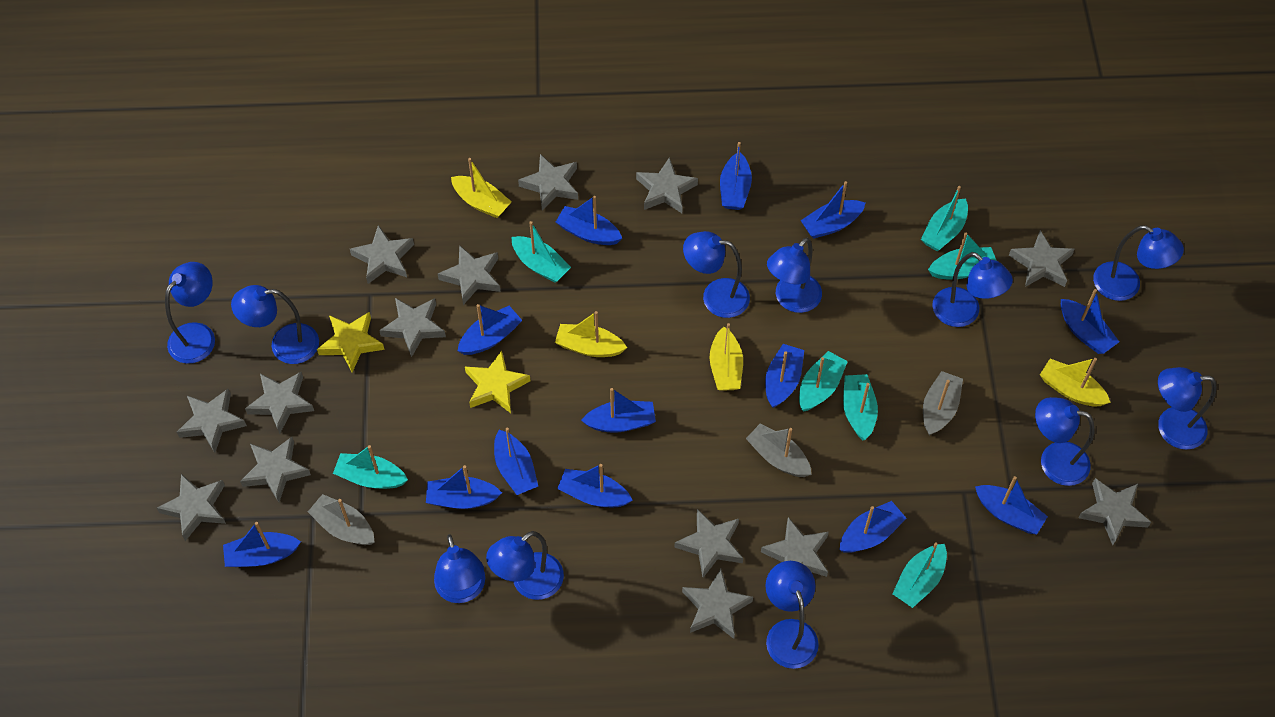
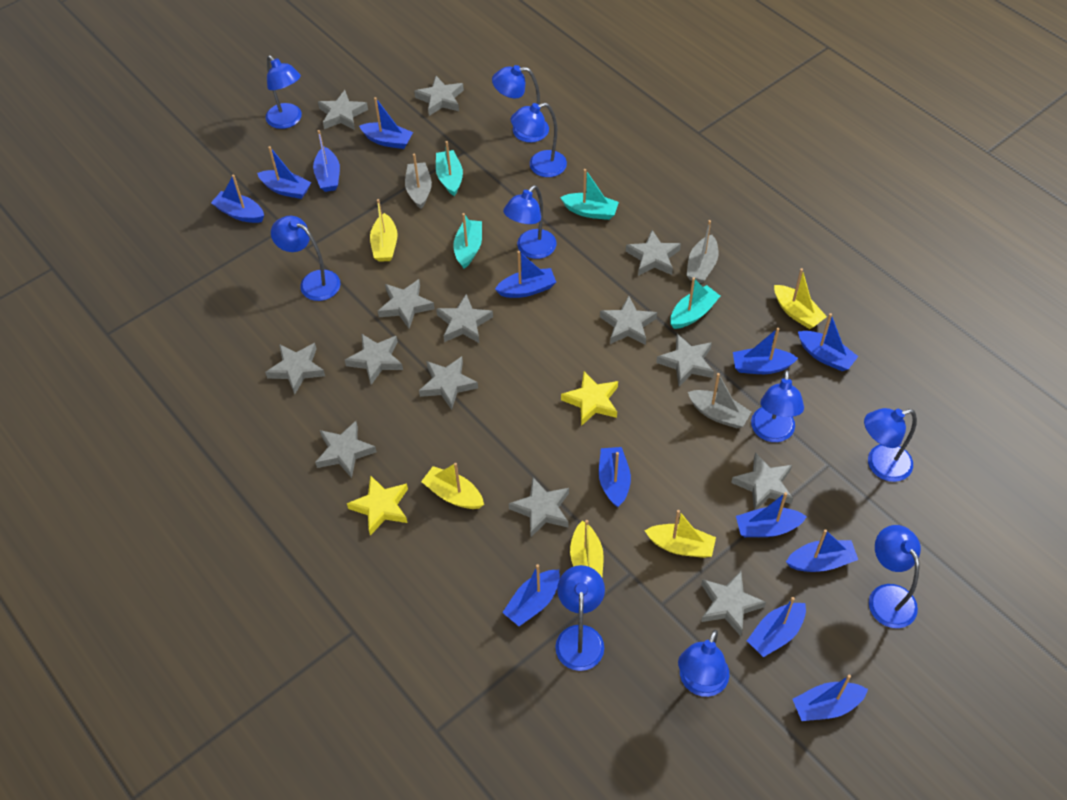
blue lamp: 11 -> 10
turquoise boat: 7 -> 4
yellow boat: 4 -> 5

